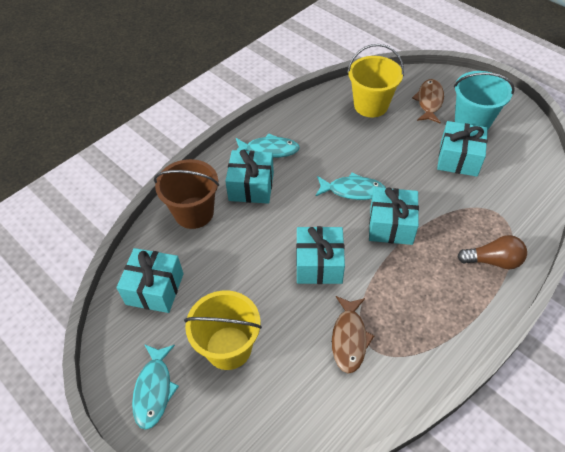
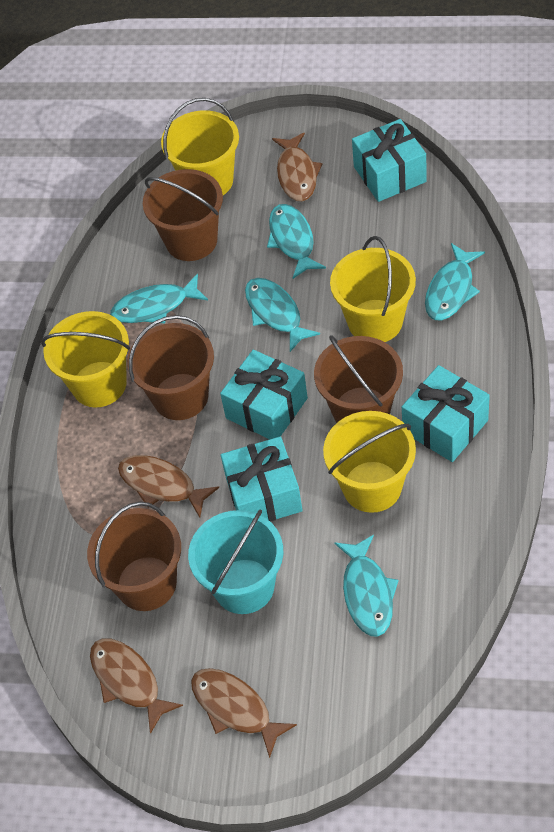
brown bucket: 1 -> 4
brown fish: 2 -> 4
brown light bulb: 1 -> 0
turquoise fish: 3 -> 5
turquoise gift: 5 -> 4
yellow bucket: 2 -> 4

